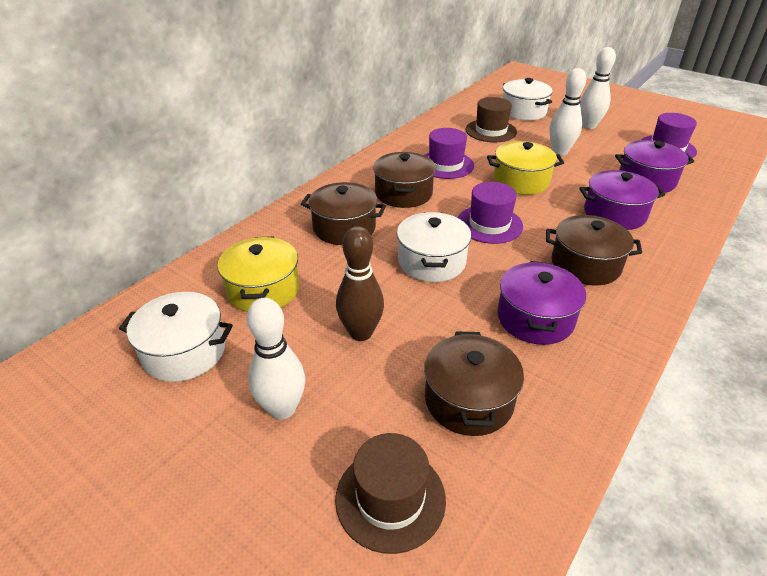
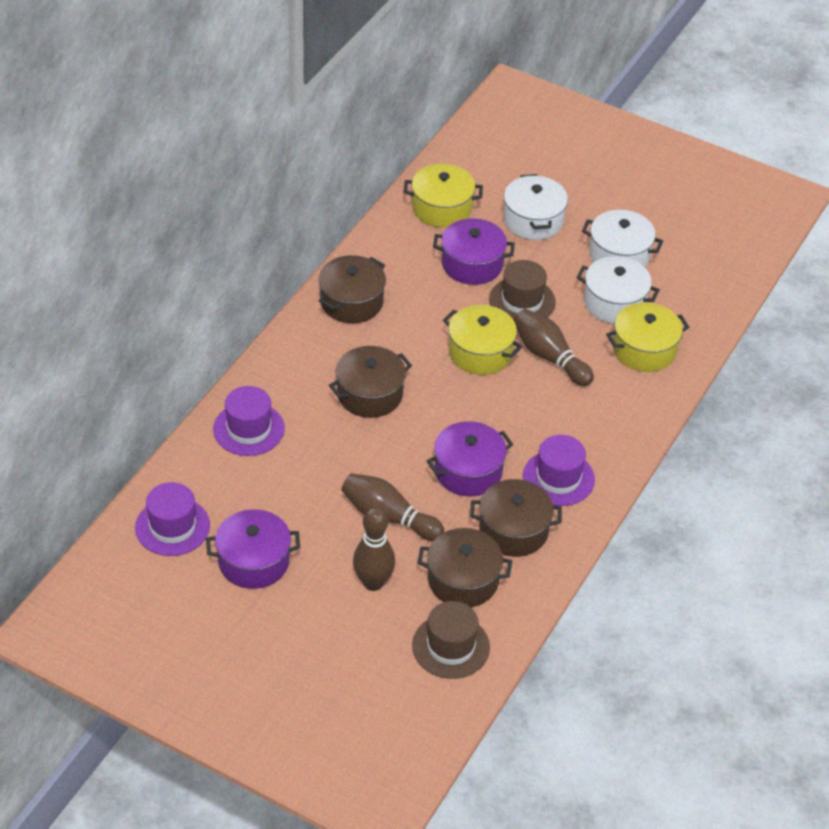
brown bowling pin: 1 -> 3
white bowling pin: 3 -> 0
yellow pot: 2 -> 3

